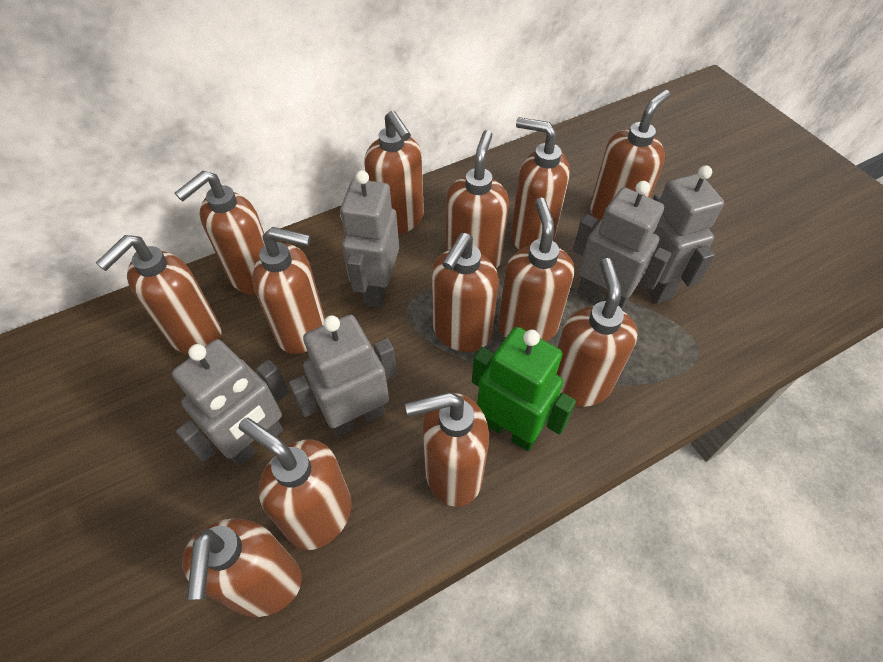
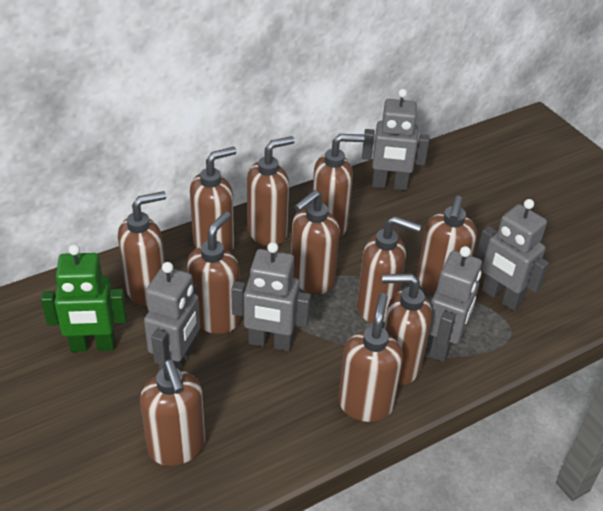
brown soap dispenser: 13 -> 11

